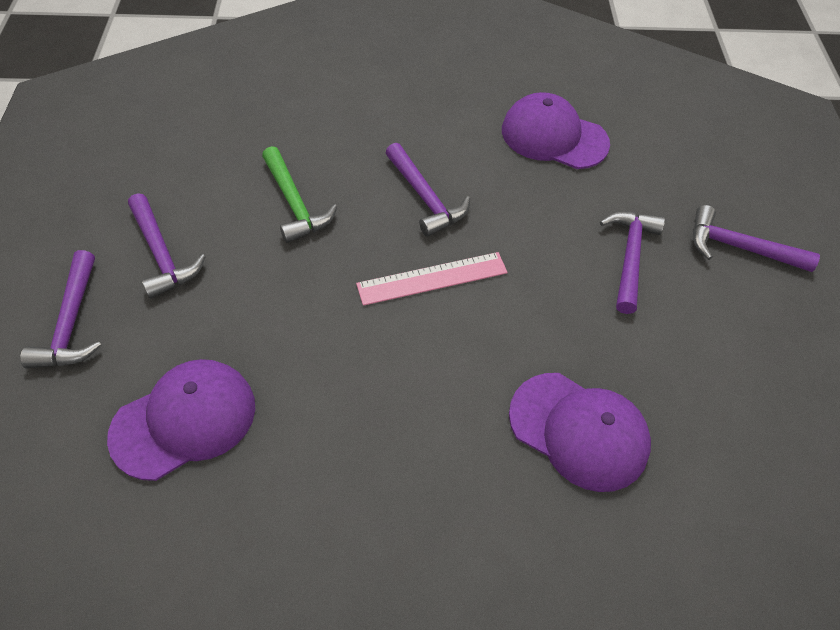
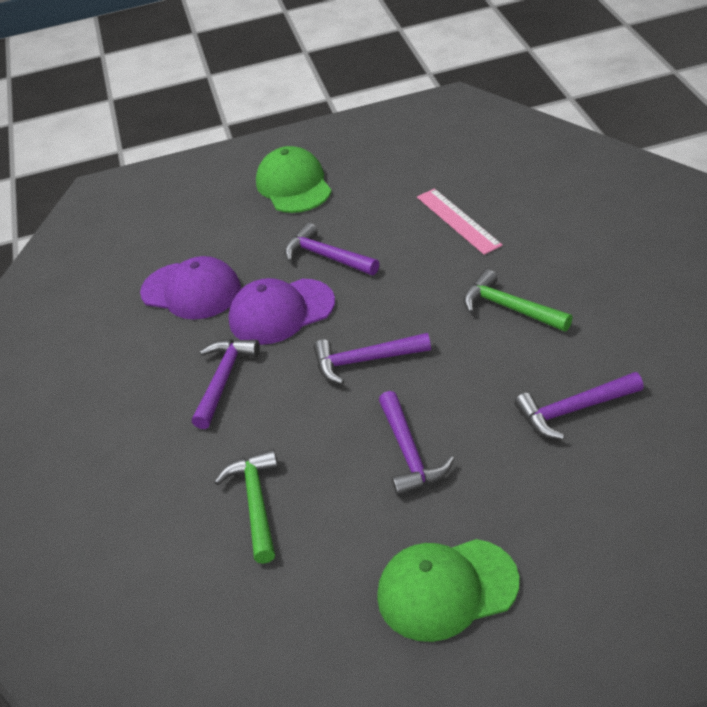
green cap: 0 -> 2
green hammer: 1 -> 2
purple cap: 3 -> 2

